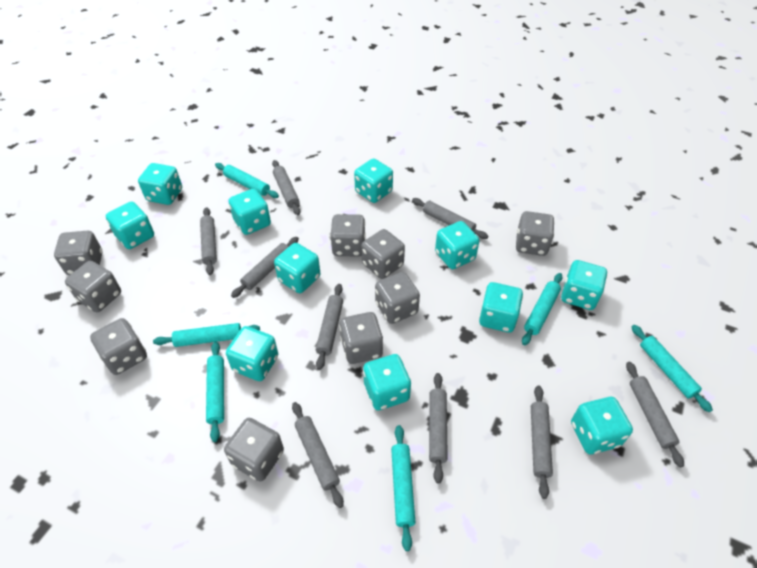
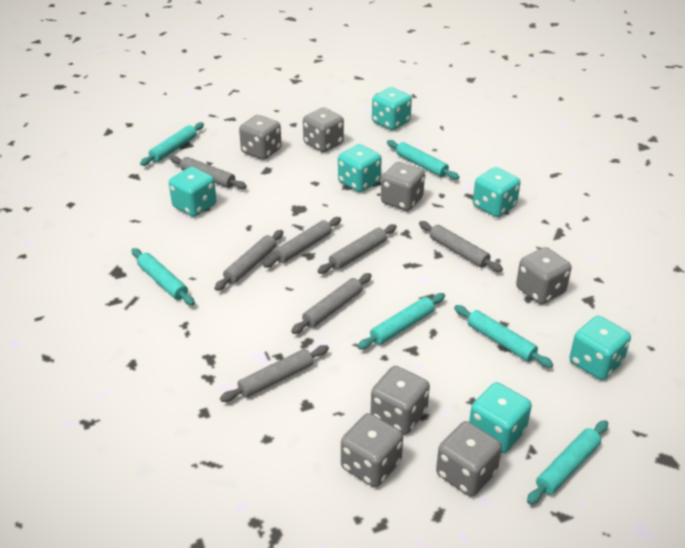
grey dice: 9 -> 7
grey rolling pin: 9 -> 7
turquoise dice: 11 -> 6

